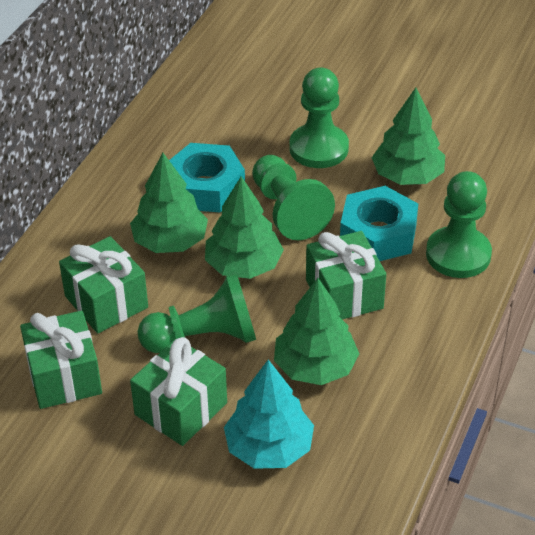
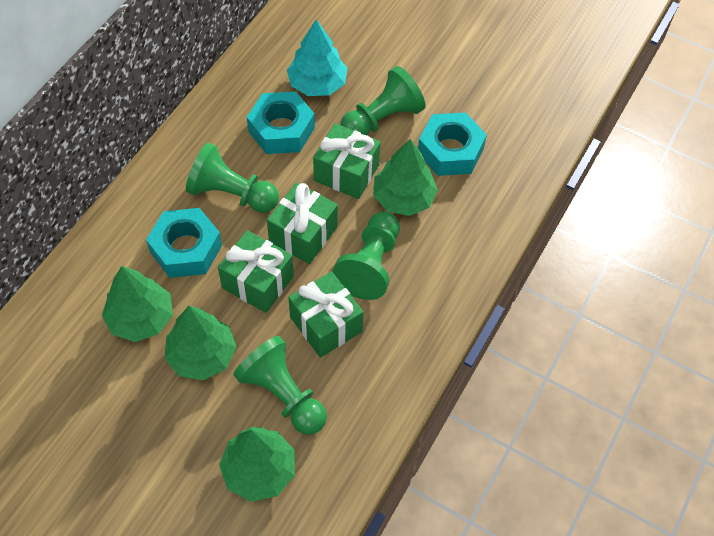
turquoise nut: 2 -> 3

